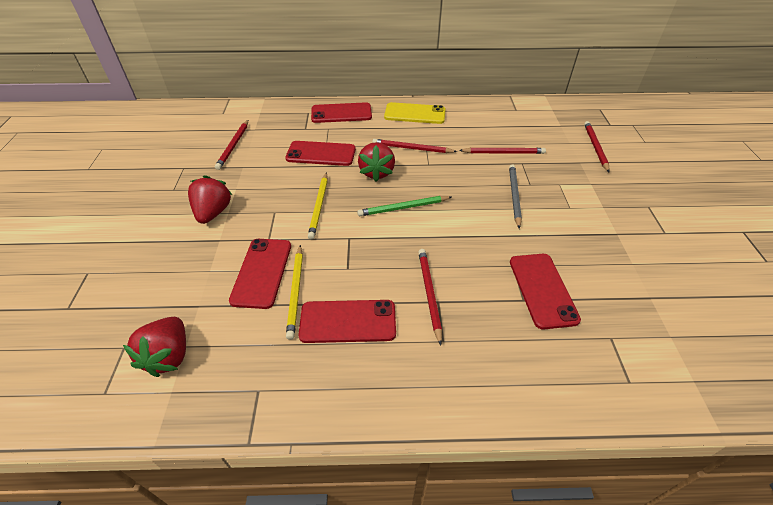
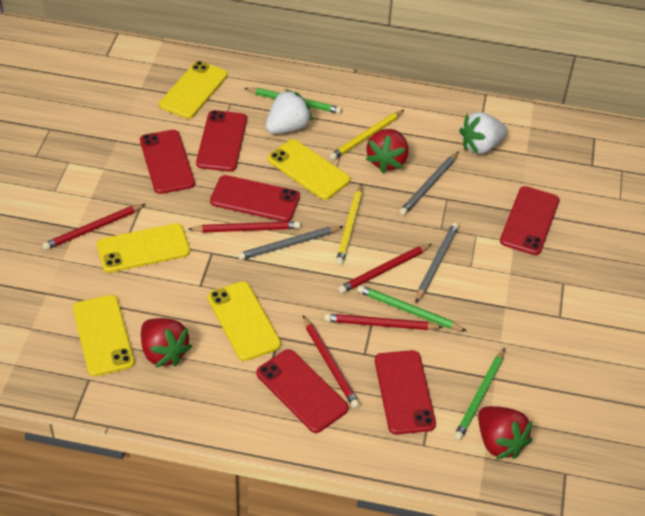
green pencil: 1 -> 3
grey pencil: 1 -> 3
red phone: 5 -> 6
white strawberry: 0 -> 2
yellow phone: 1 -> 5

